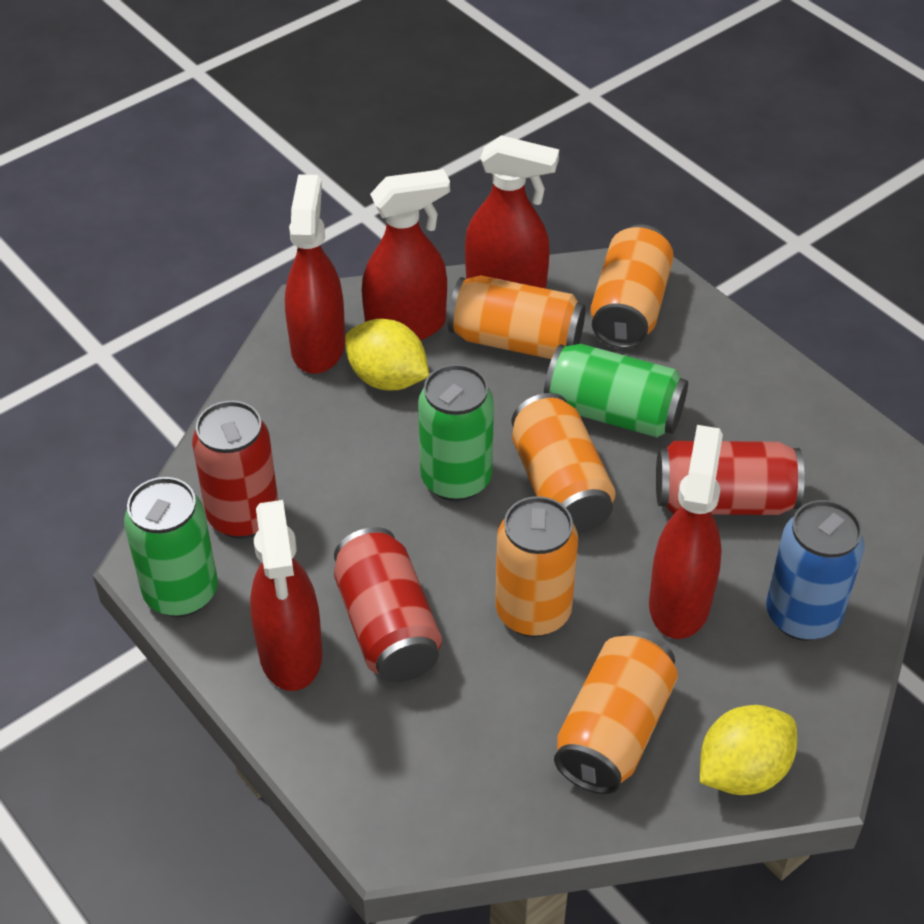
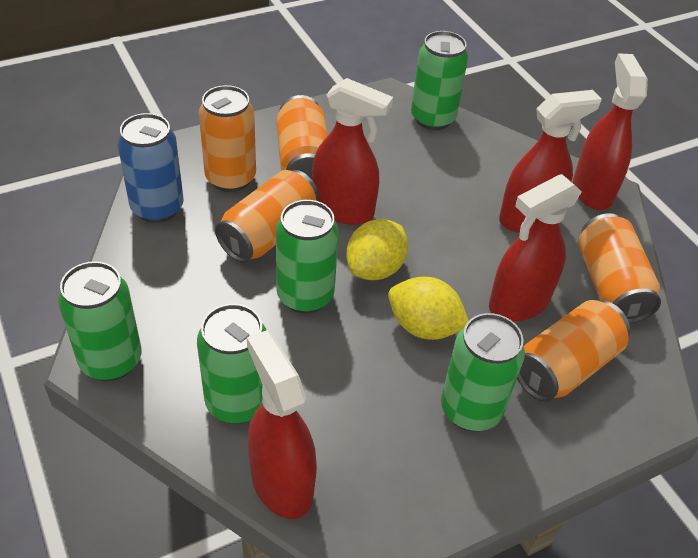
green can: 3 -> 5
red can: 3 -> 0

